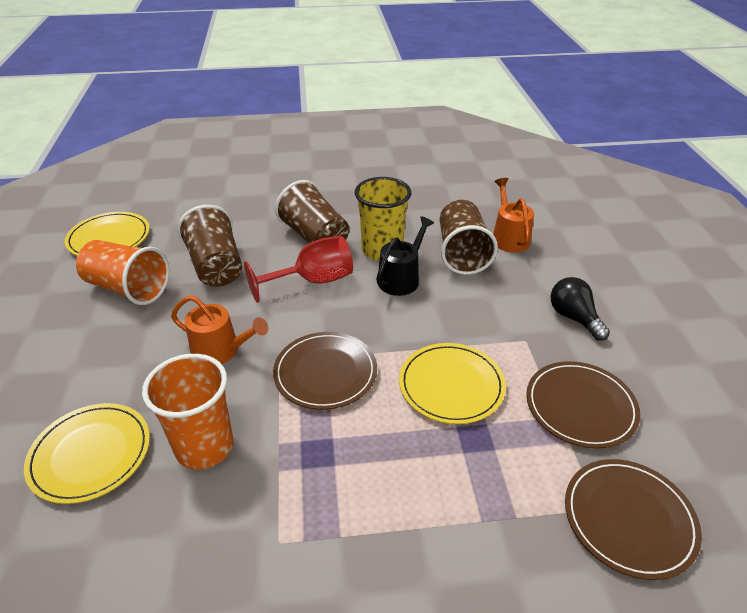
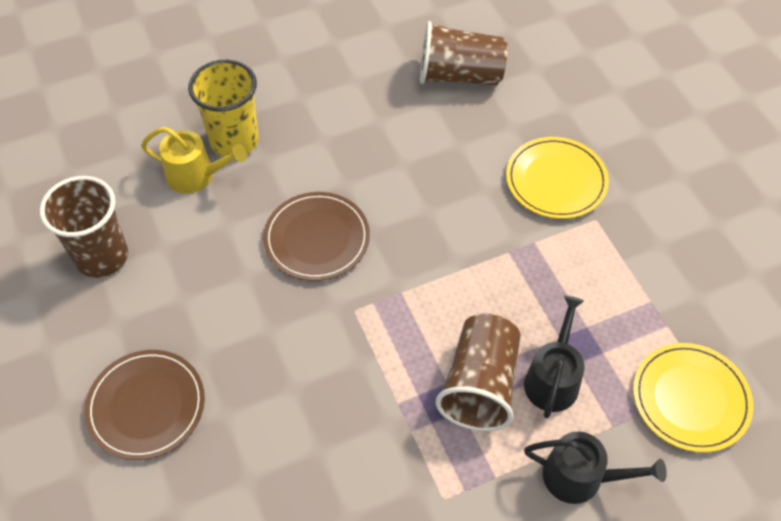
black light bulb: 1 -> 0
black watering can: 1 -> 2
brown plate: 3 -> 2
orange cup: 2 -> 0
orange watering can: 2 -> 0
red goblet: 1 -> 0
yellow plate: 3 -> 2
yellow watering can: 0 -> 1

